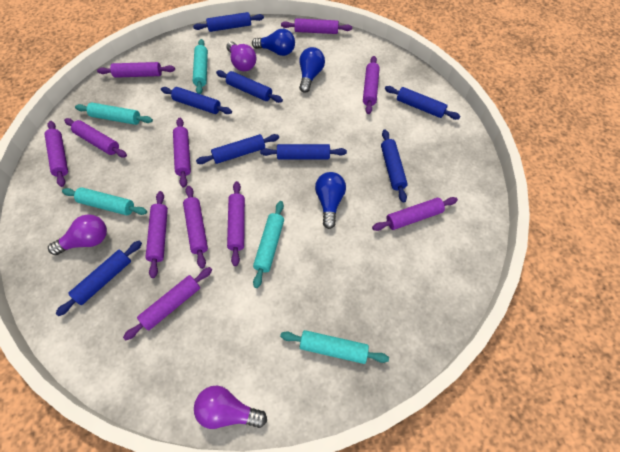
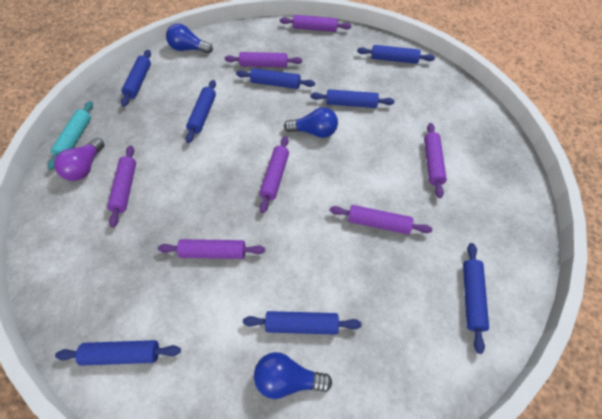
purple light bulb: 3 -> 1
purple rolling pin: 11 -> 7
turquoise rolling pin: 5 -> 1

